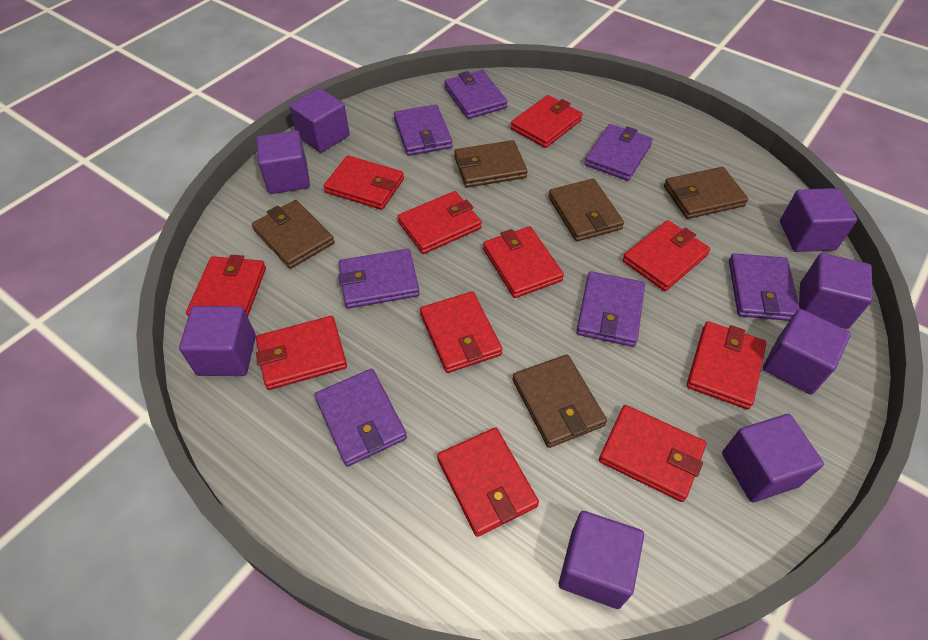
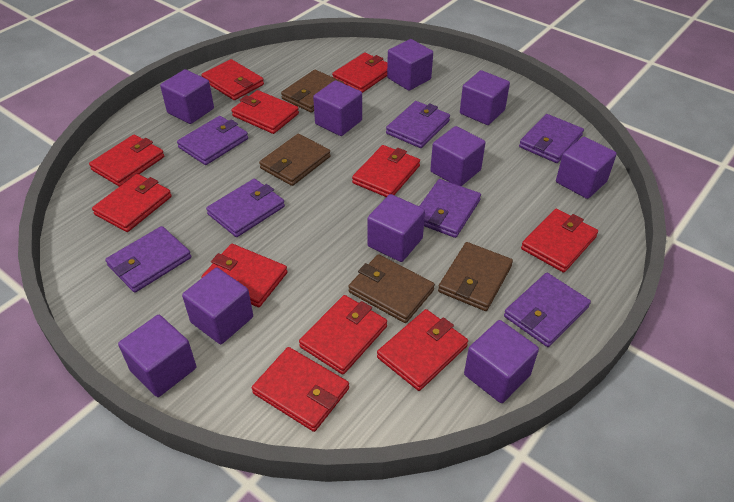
brown wallet: 5 -> 4
purple cube: 8 -> 10

